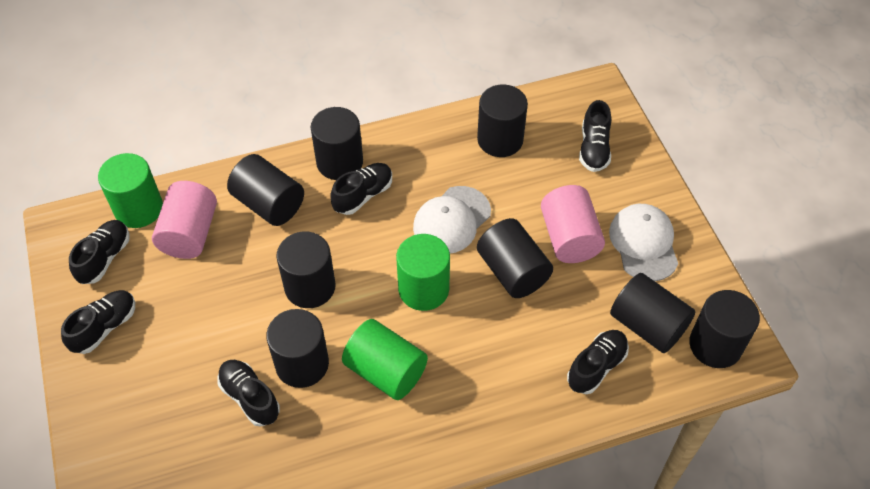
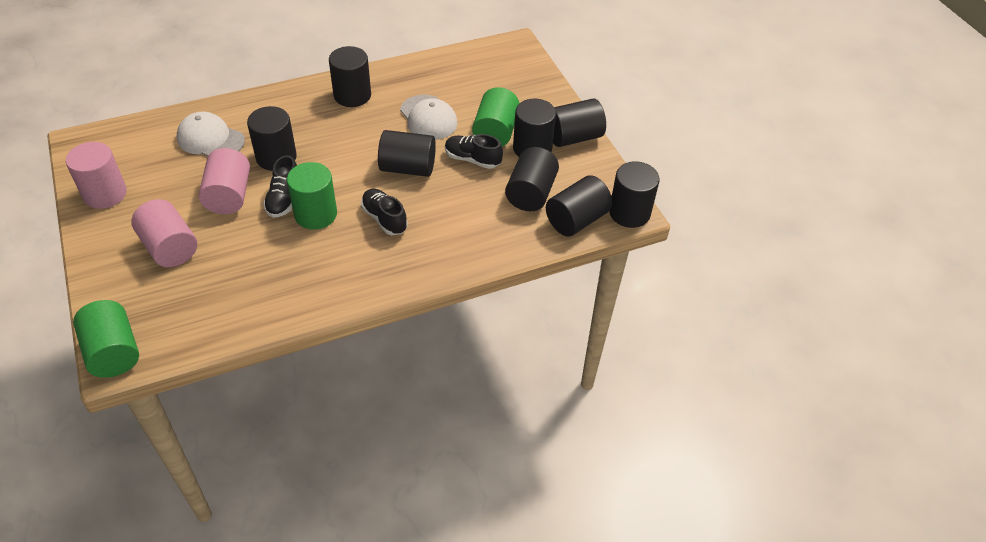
black shoe: 6 -> 3
pink cylinder: 2 -> 3

